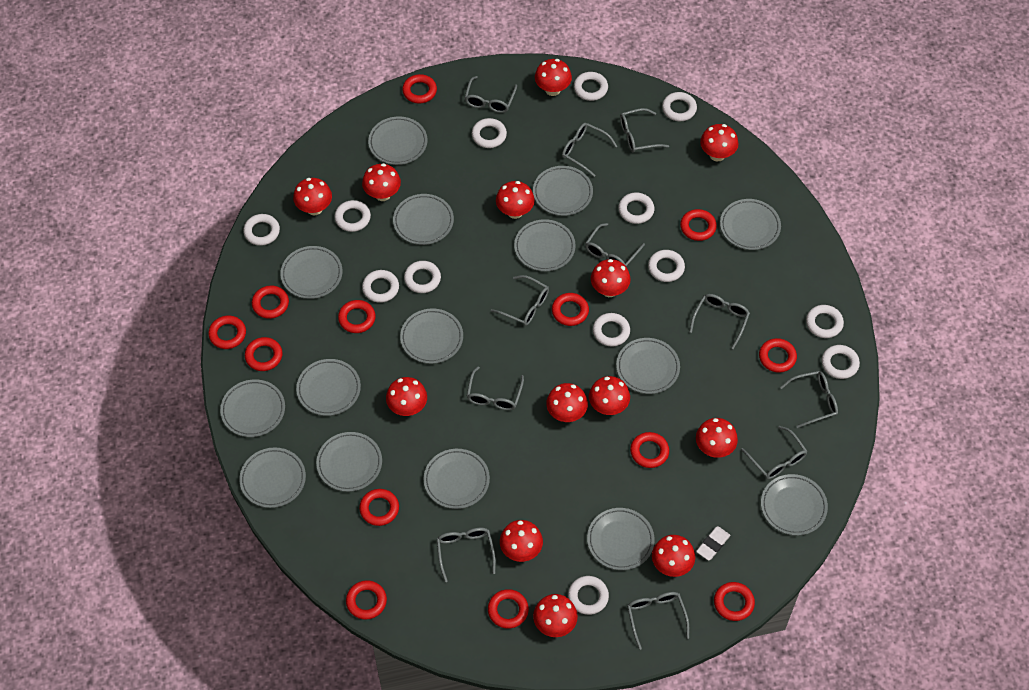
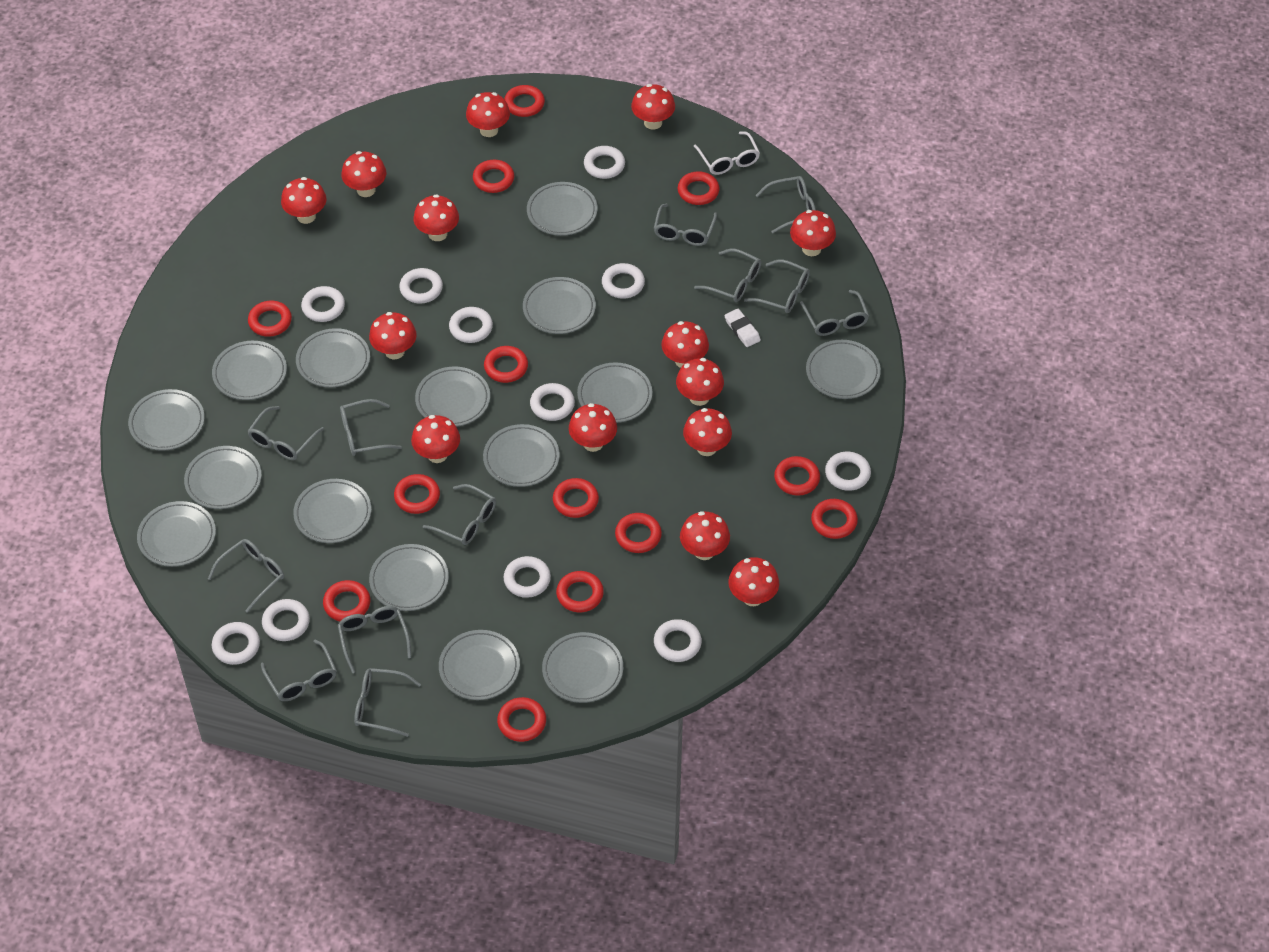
grey glasses: 11 -> 12
red mushroom: 13 -> 14
white glasses: 0 -> 1
white ring: 13 -> 11

